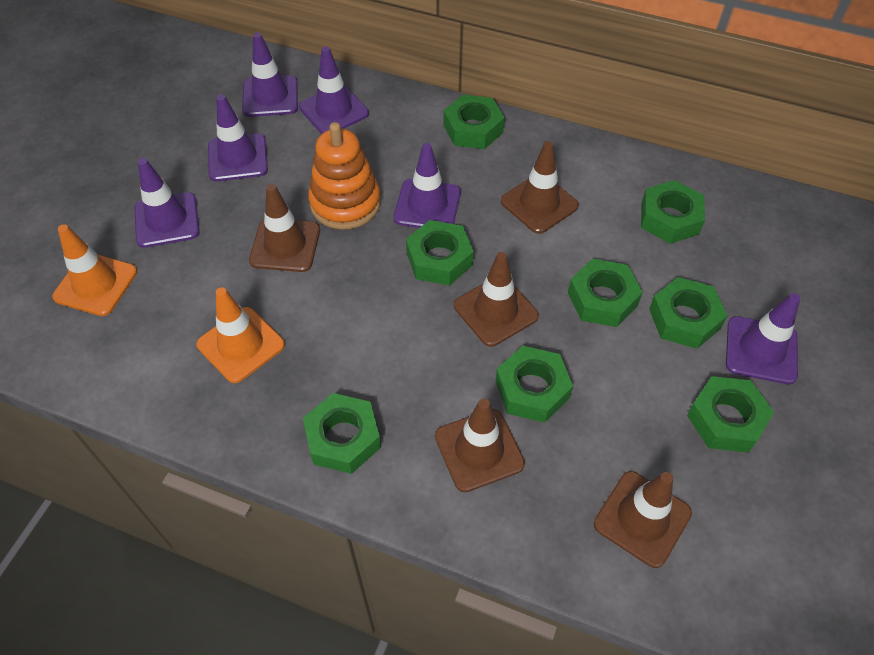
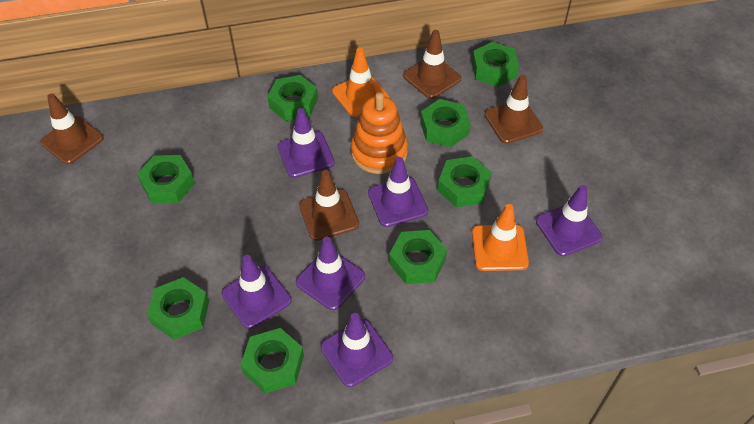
brown traffic cone: 5 -> 4

